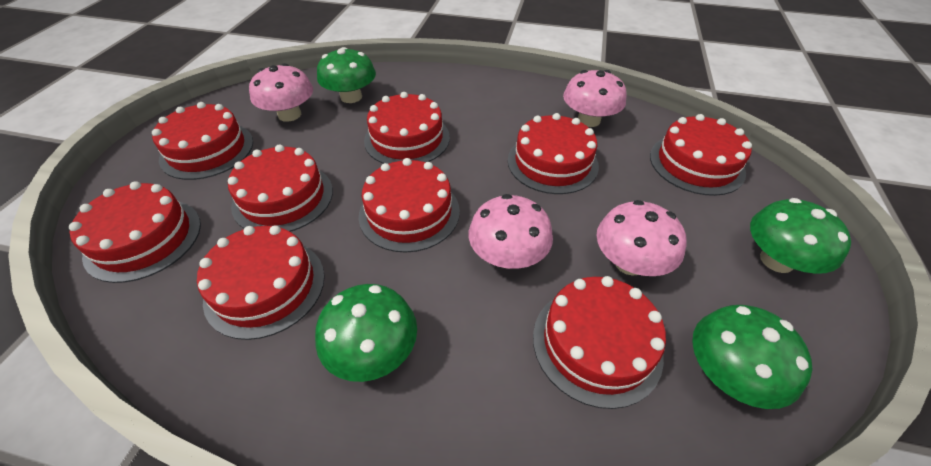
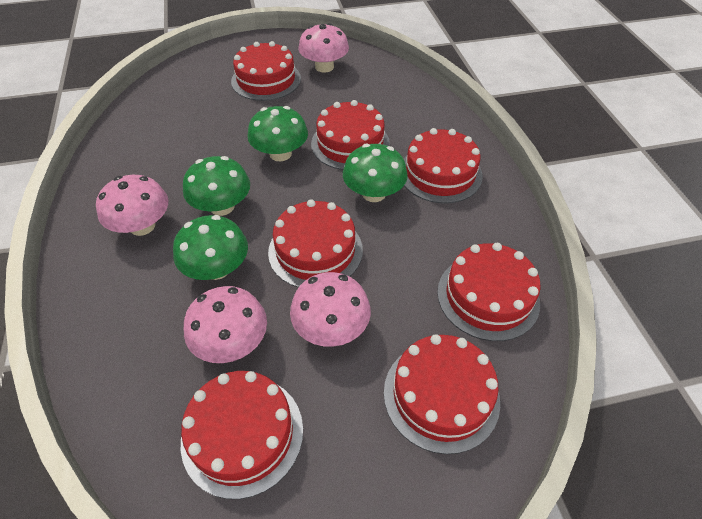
red cake: 9 -> 7

